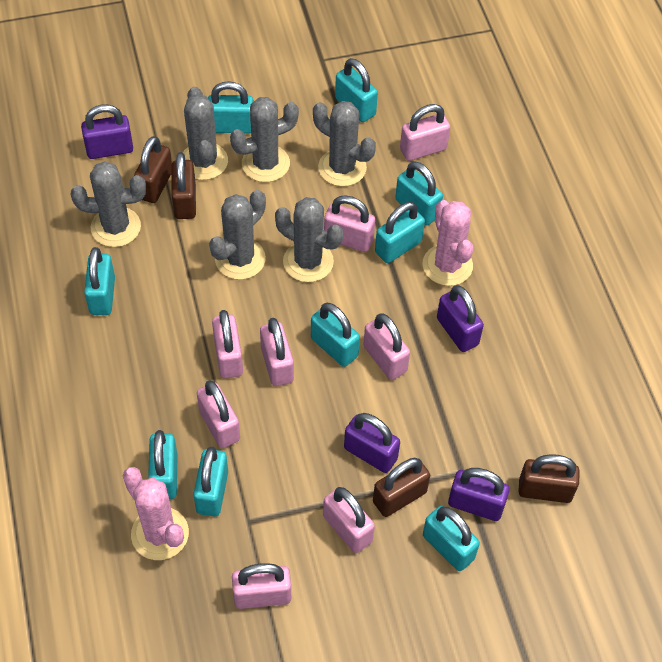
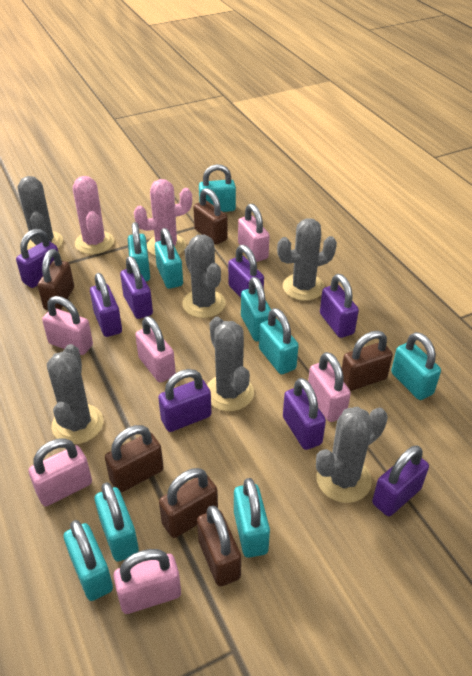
brown padlock: 4 -> 6
pink padlock: 8 -> 6
purple padlock: 4 -> 8

